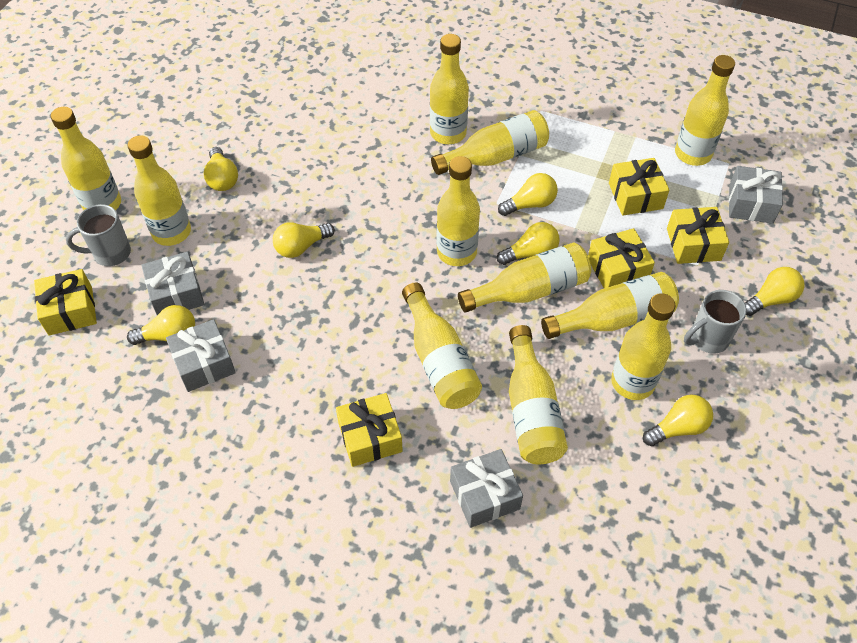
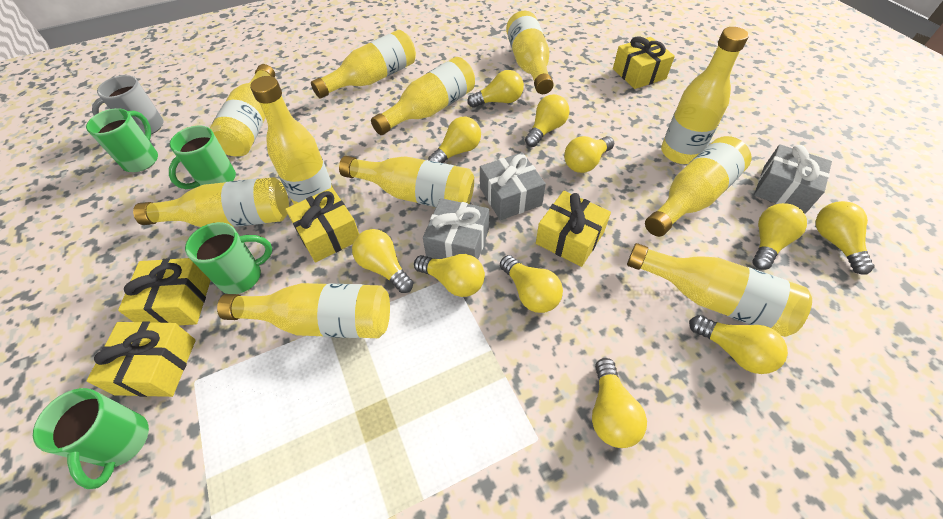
green mug: 0 -> 4
grey gift: 4 -> 3
grey mug: 2 -> 1
yellow light bulb: 7 -> 11

